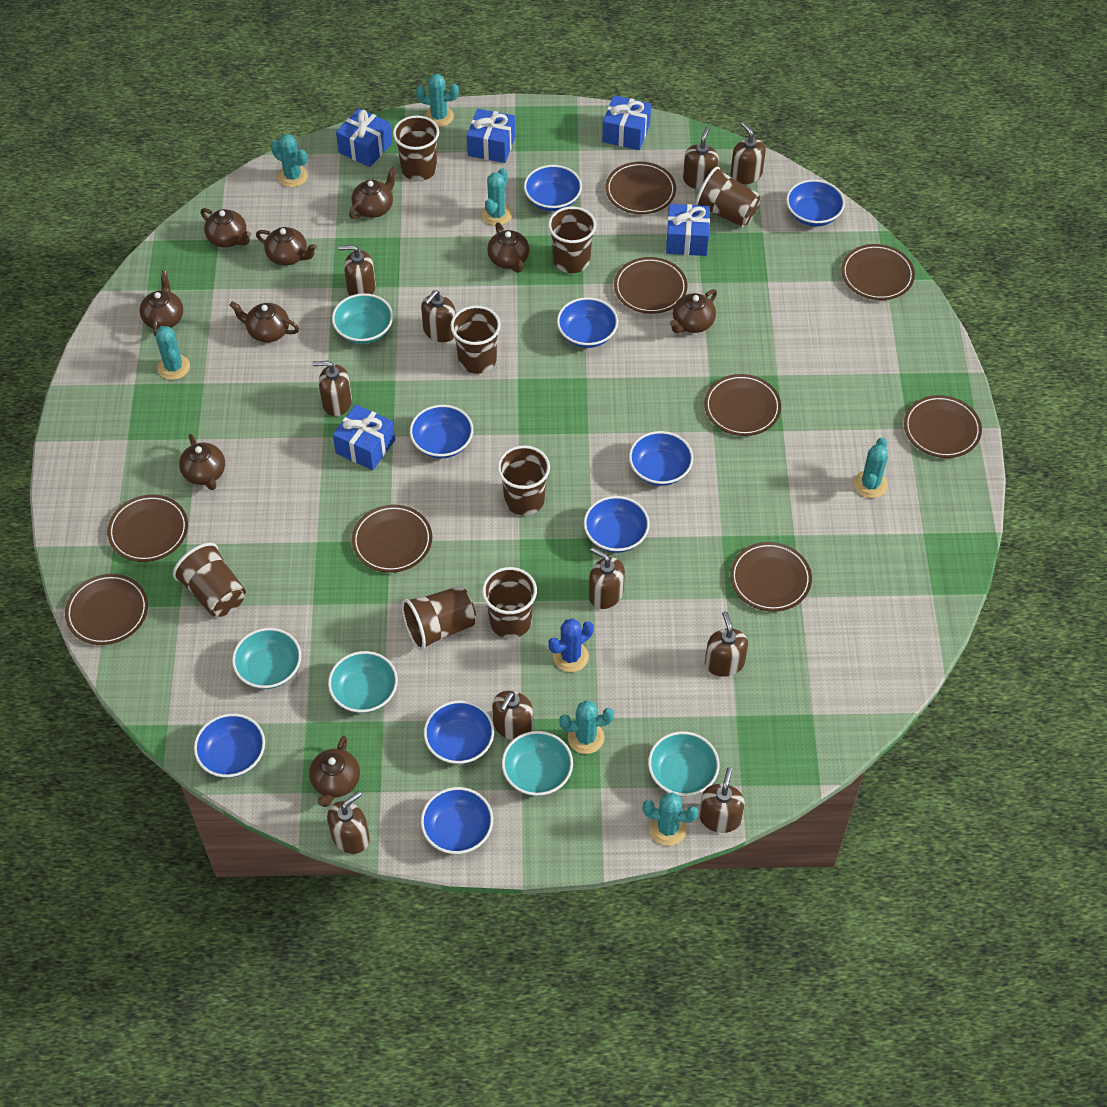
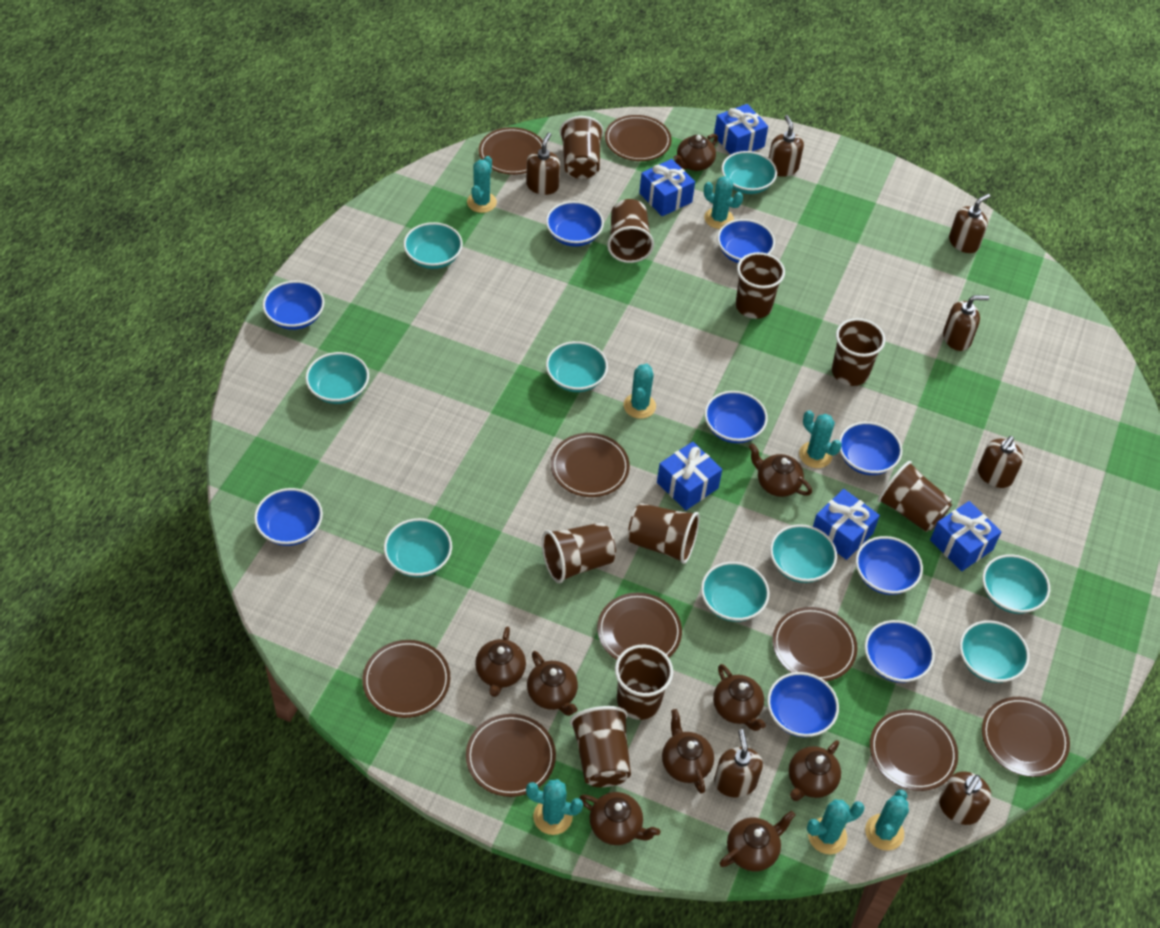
blue cactus: 1 -> 0
brown cup: 8 -> 9
brown soap dispenser: 10 -> 7
turquoise bowl: 5 -> 9

